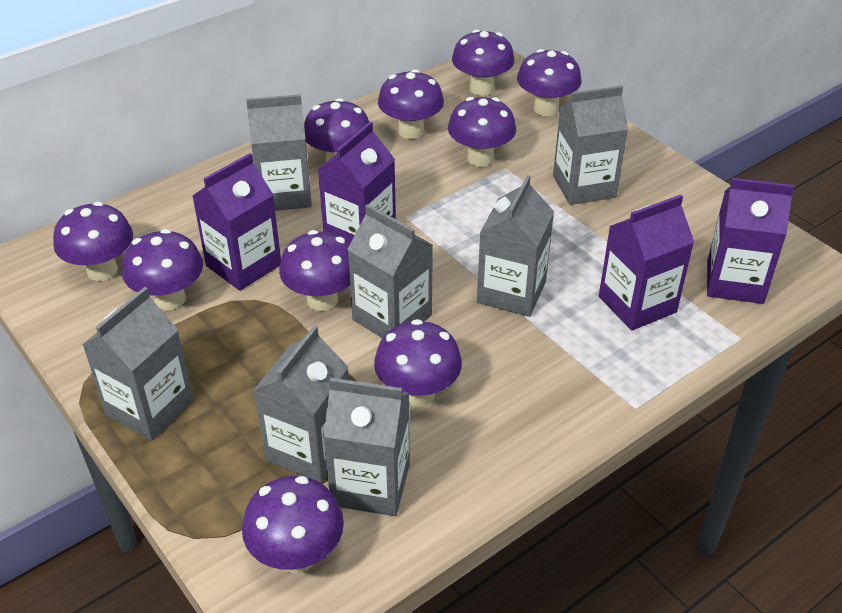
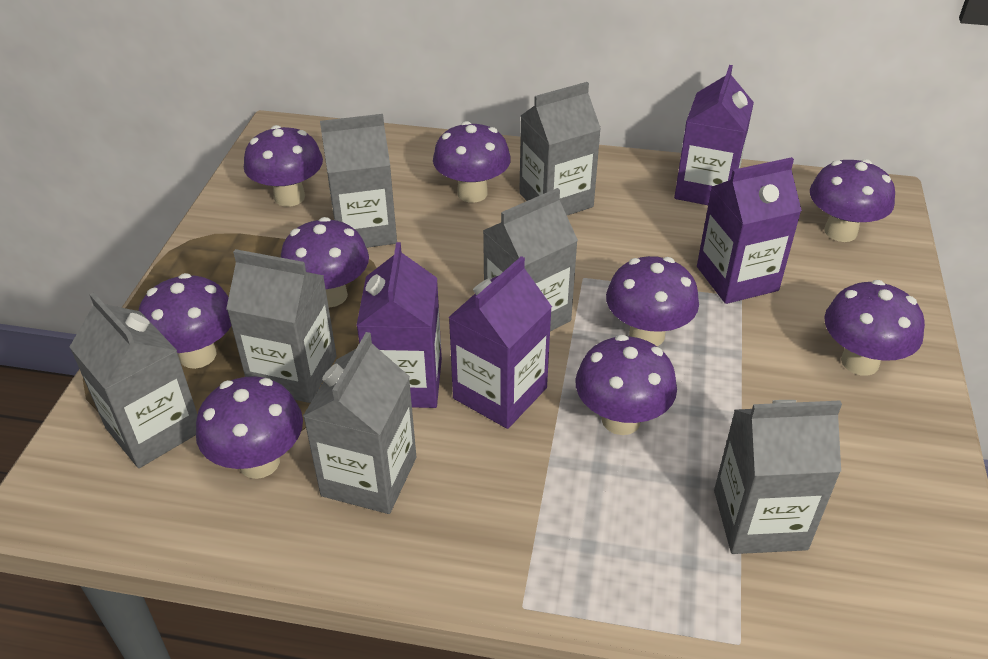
purple mushroom: 10 -> 9

